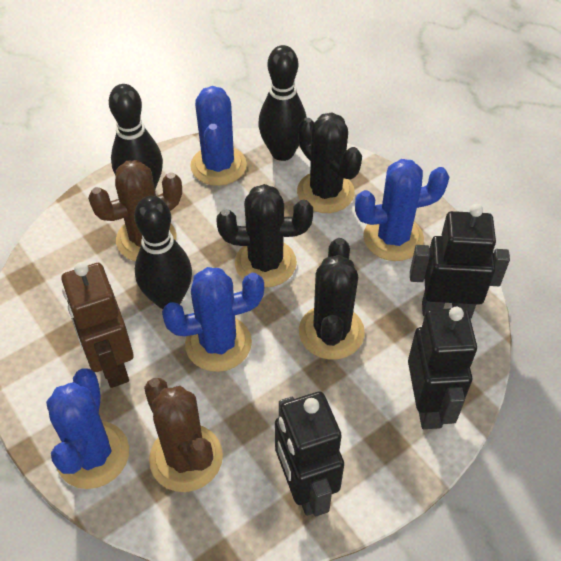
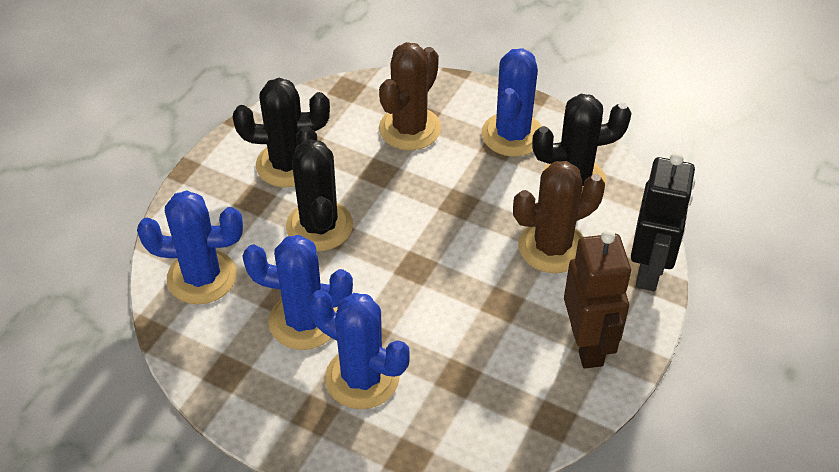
black bowling pin: 3 -> 0
black robot: 3 -> 1

